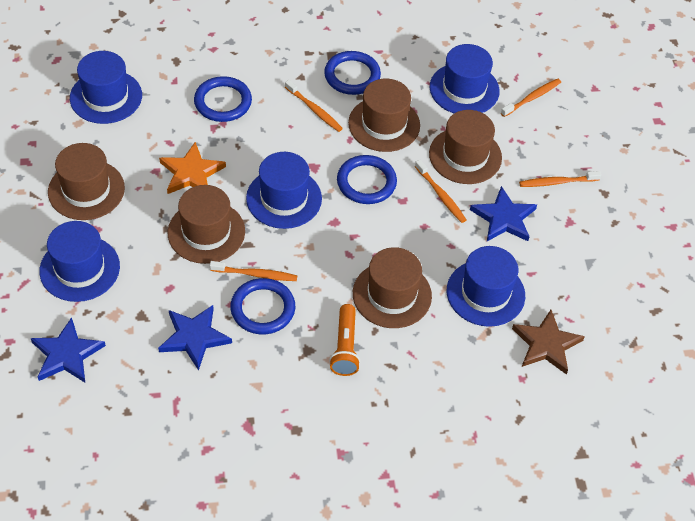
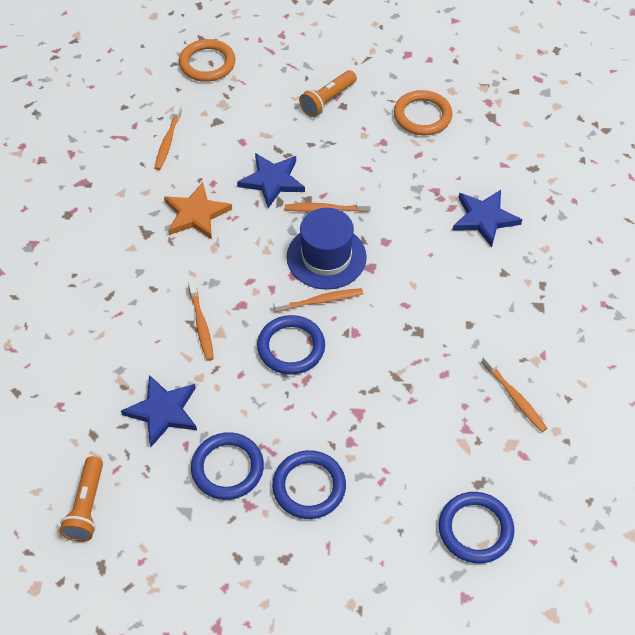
blue hat: 5 -> 1
brown hat: 5 -> 0
brown star: 1 -> 0
orange flashlight: 1 -> 2
orange ring: 0 -> 2

